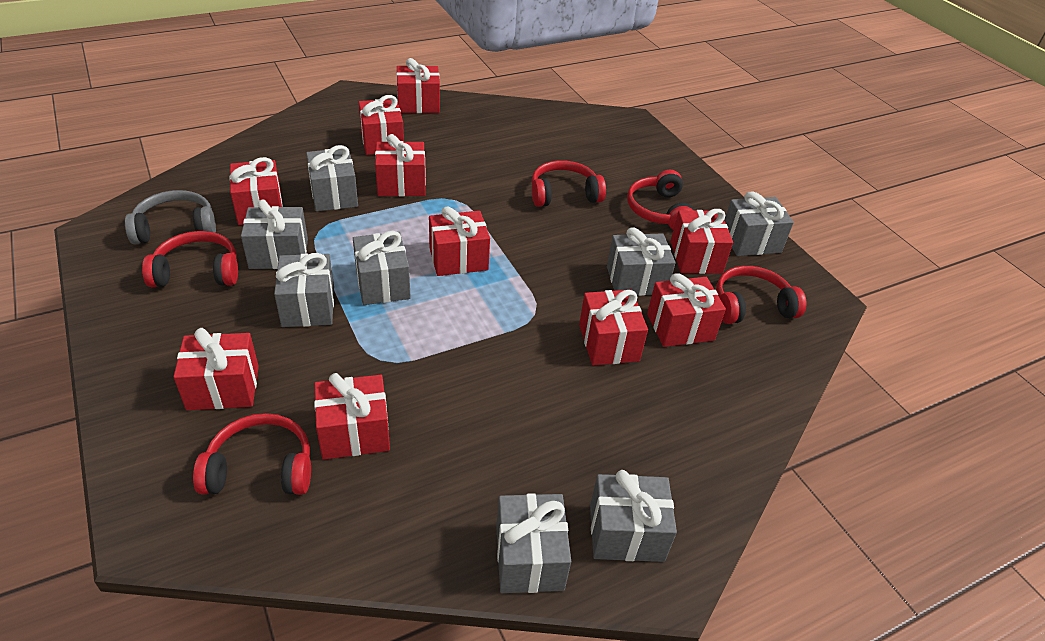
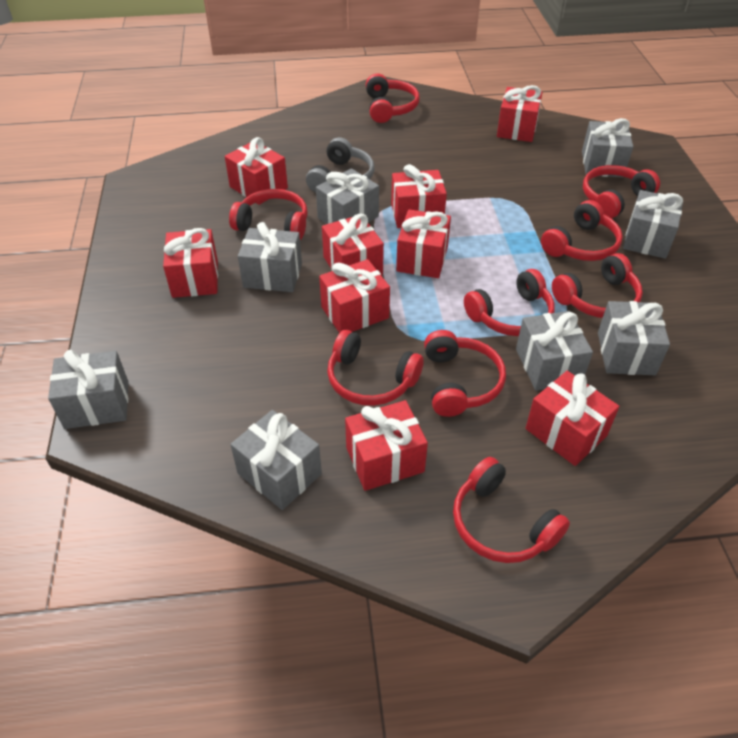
red gift: 10 -> 9
red headphones: 5 -> 9

